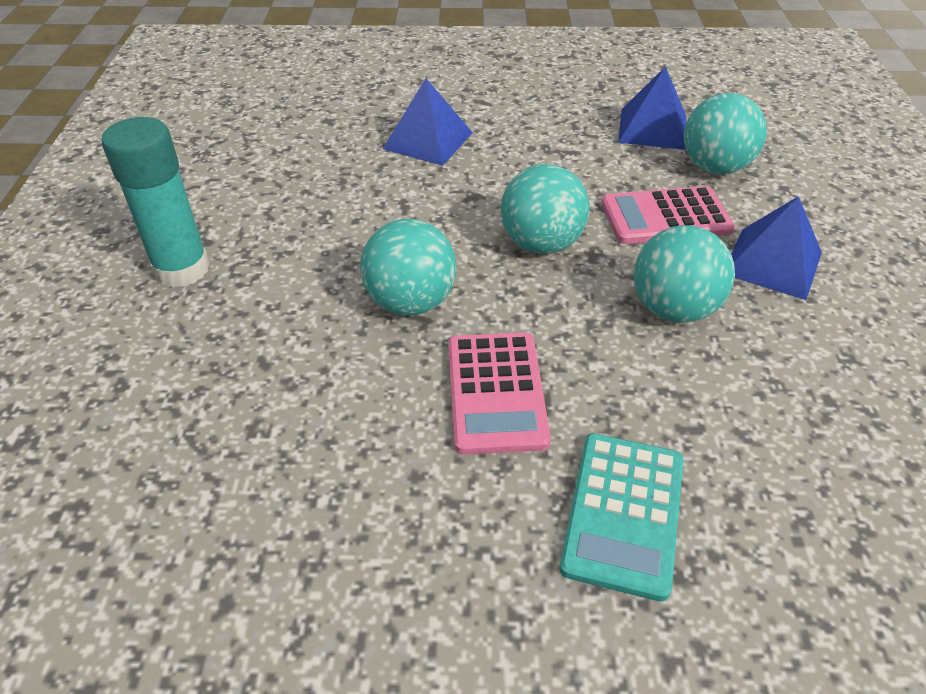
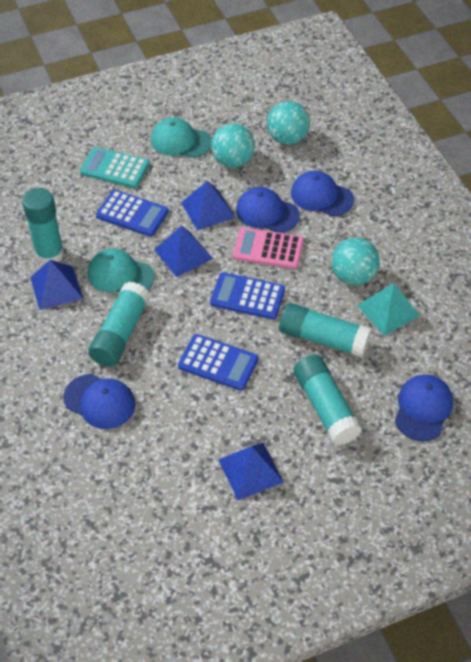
blue calculator: 0 -> 3
blue cap: 0 -> 4
blue pyramid: 3 -> 4
pink calculator: 2 -> 1
turquoise ball: 4 -> 3
turquoise cap: 0 -> 2
turquoise glue stick: 1 -> 4
turquoise pyramid: 0 -> 1

